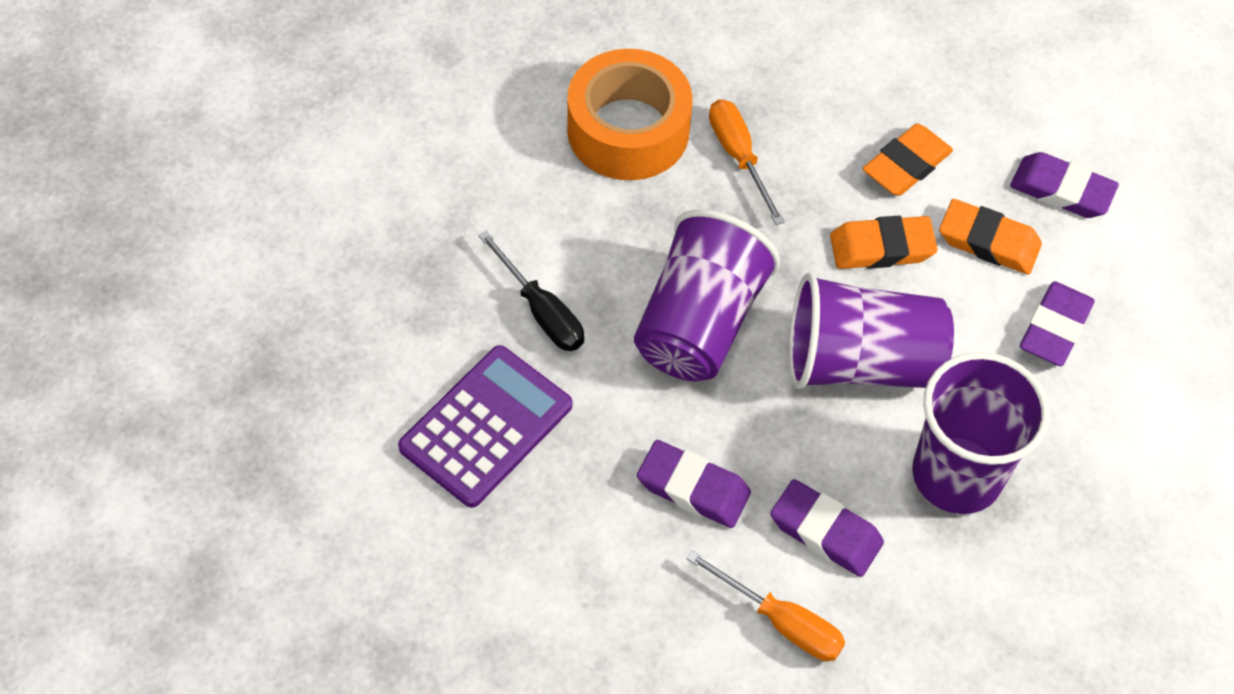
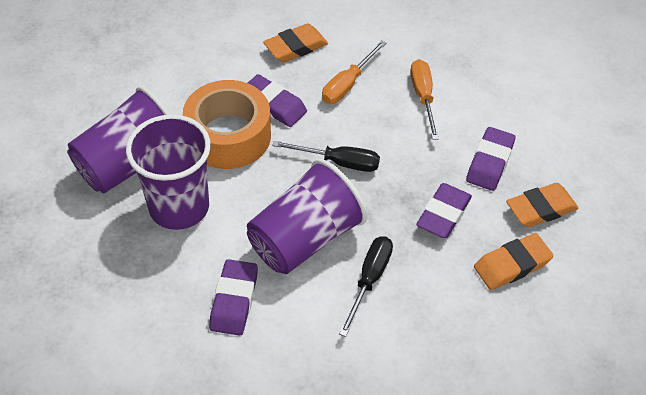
black screwdriver: 1 -> 2
purple calculator: 1 -> 0

